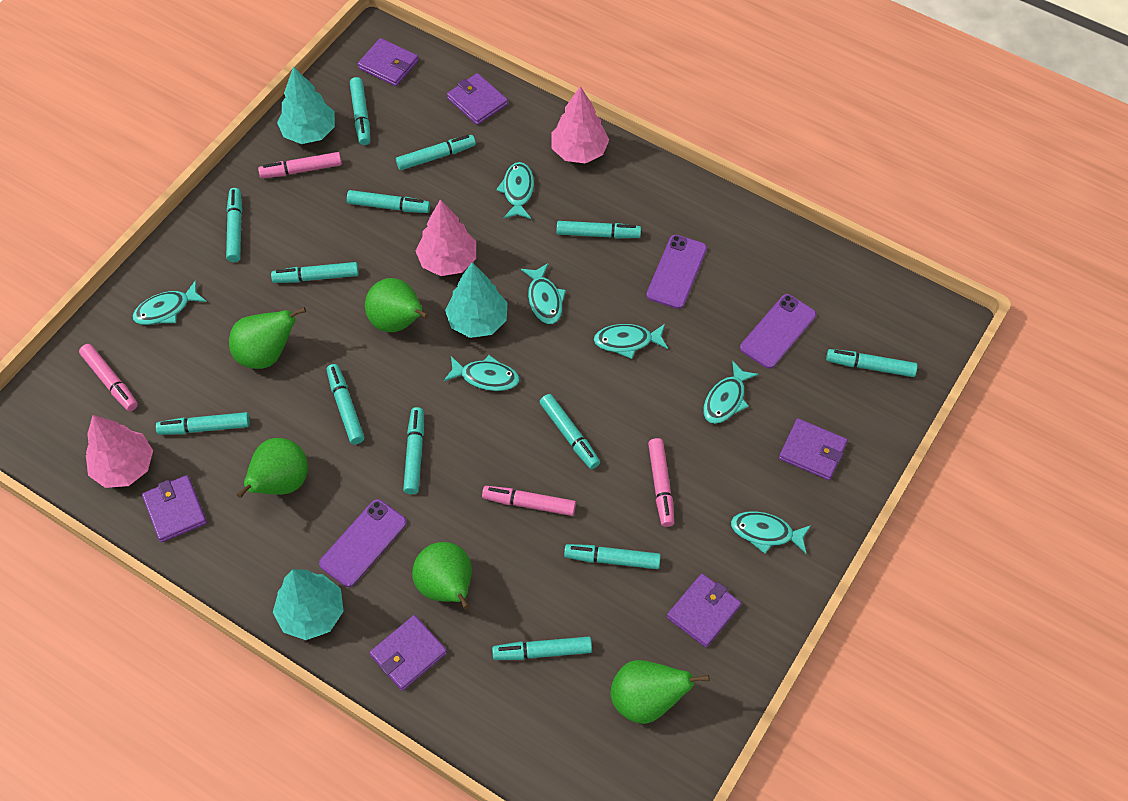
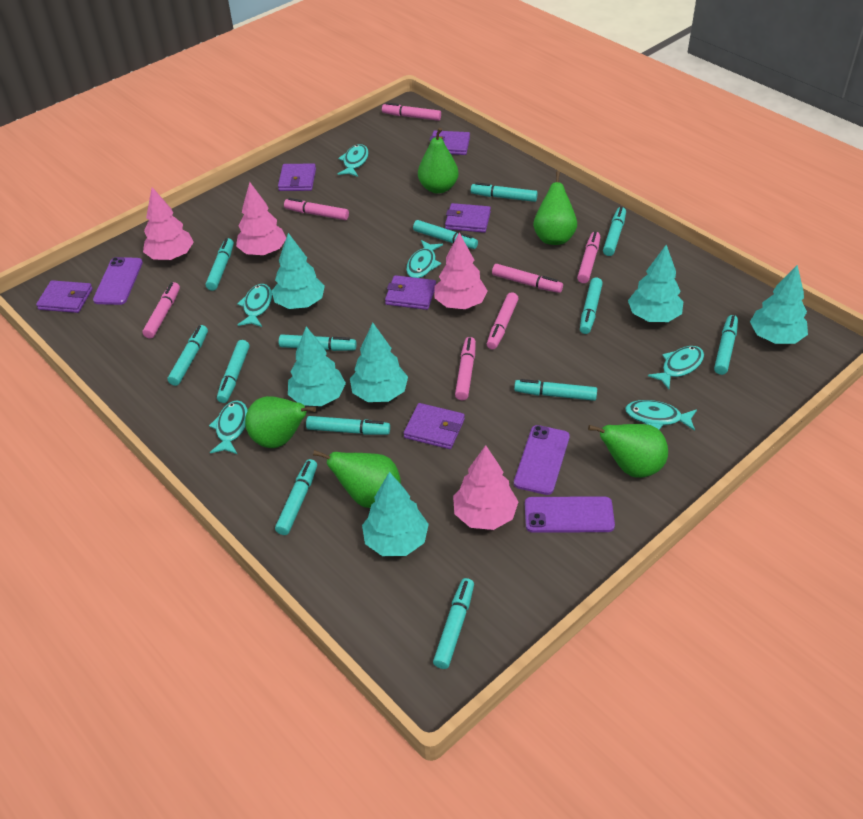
pink marker: 4 -> 7
pink tree: 3 -> 4
turquoise fish: 7 -> 6
turquoise tree: 3 -> 6

